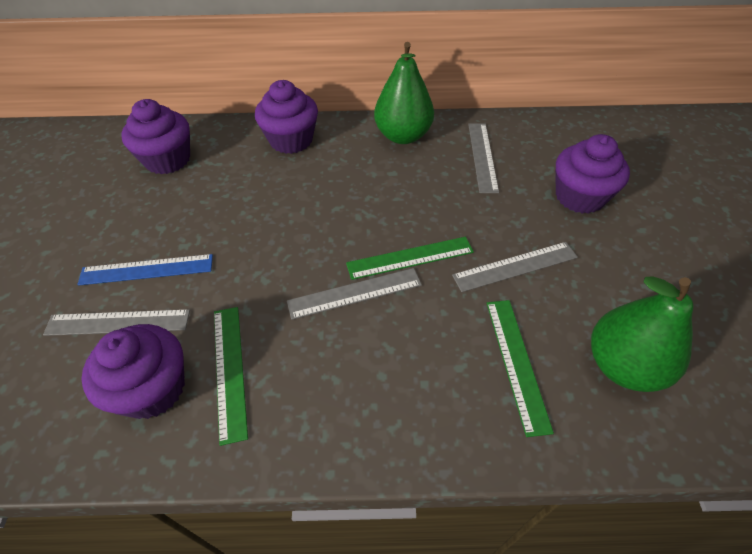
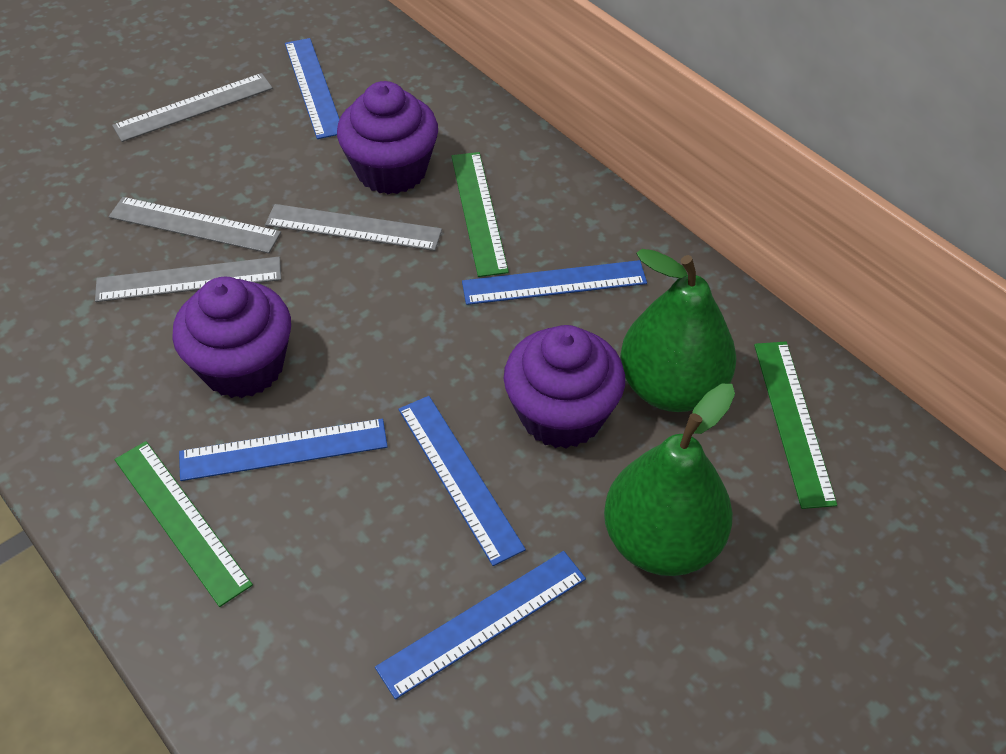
blue ruler: 1 -> 5
purple cupcake: 4 -> 3

